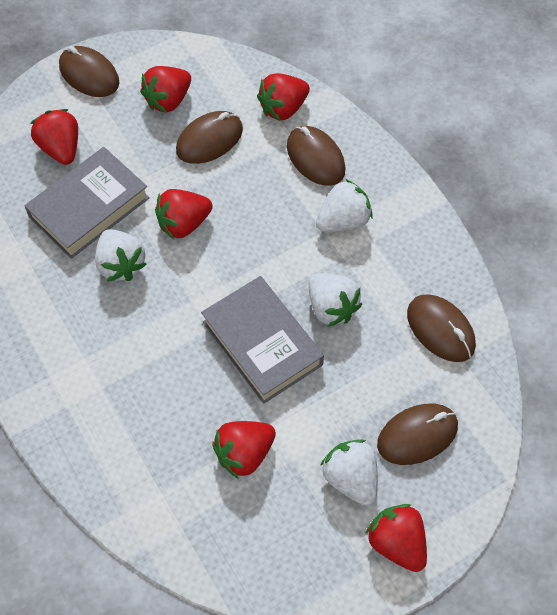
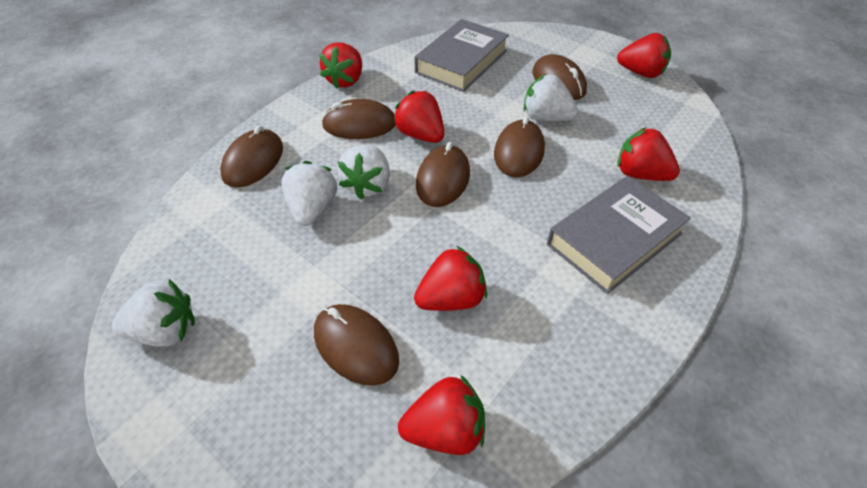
brown mouse: 5 -> 6

